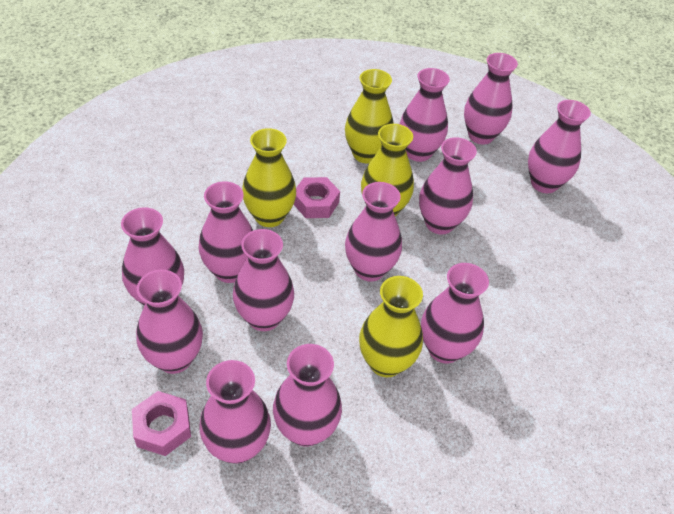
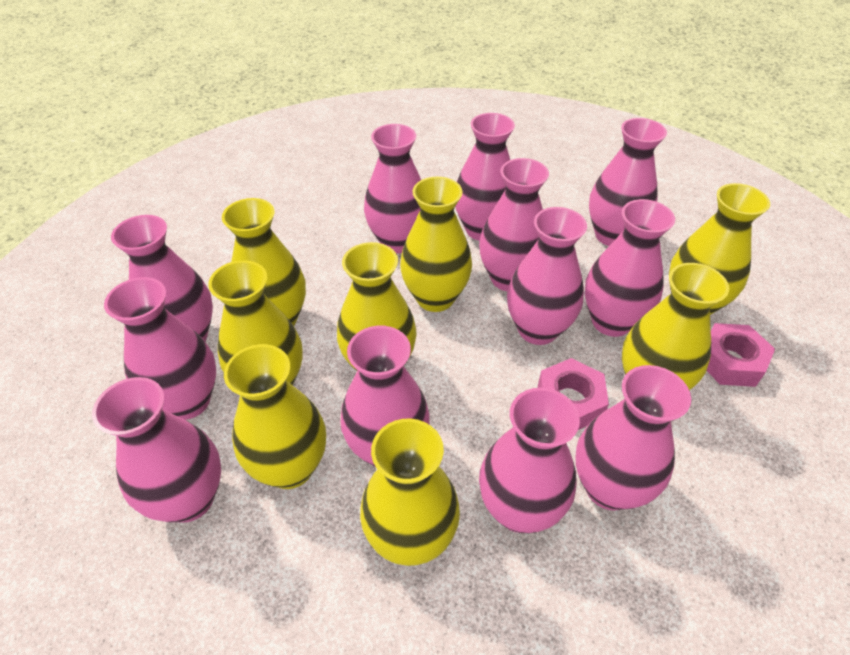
yellow vase: 4 -> 8

